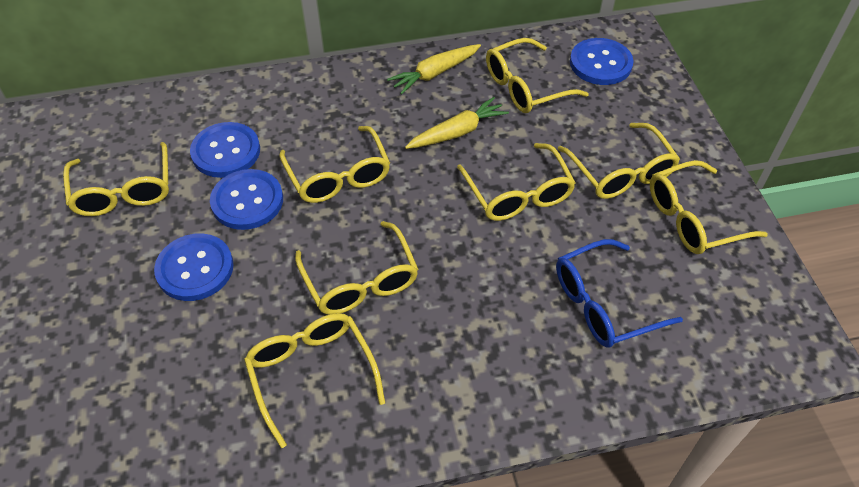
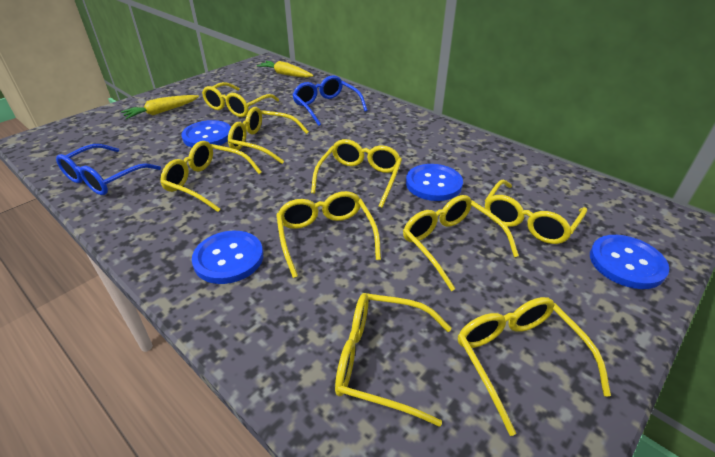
blue glasses: 1 -> 2
yellow glasses: 8 -> 9

